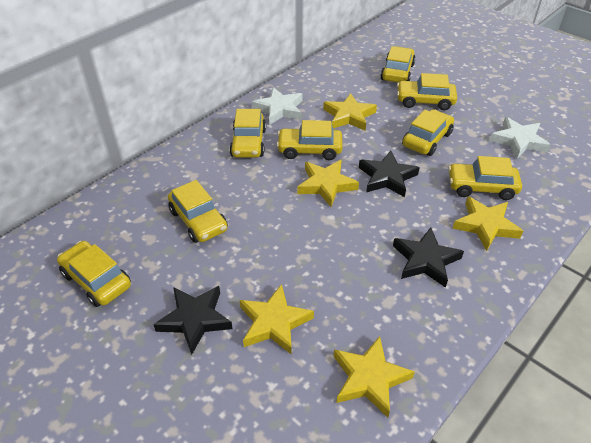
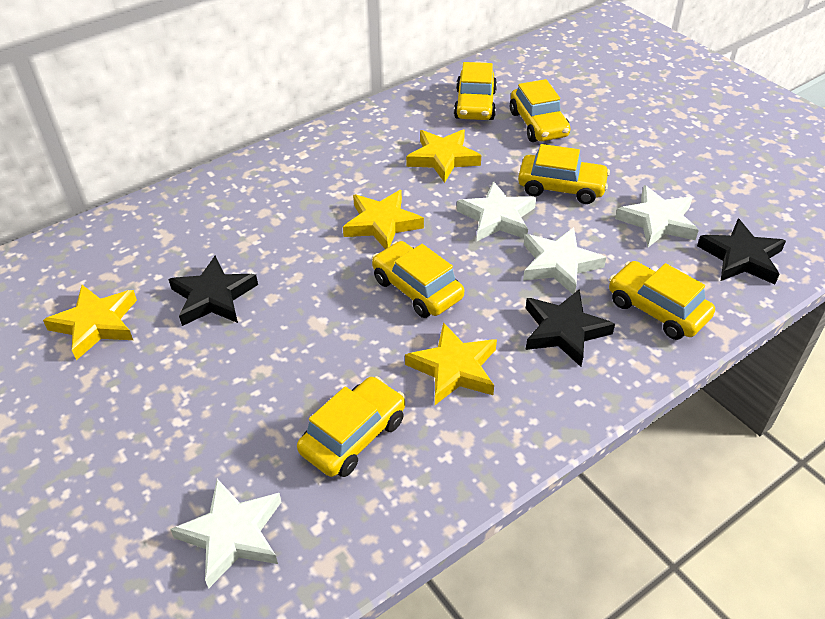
white star: 2 -> 4
yellow car: 8 -> 6
yellow star: 5 -> 4

